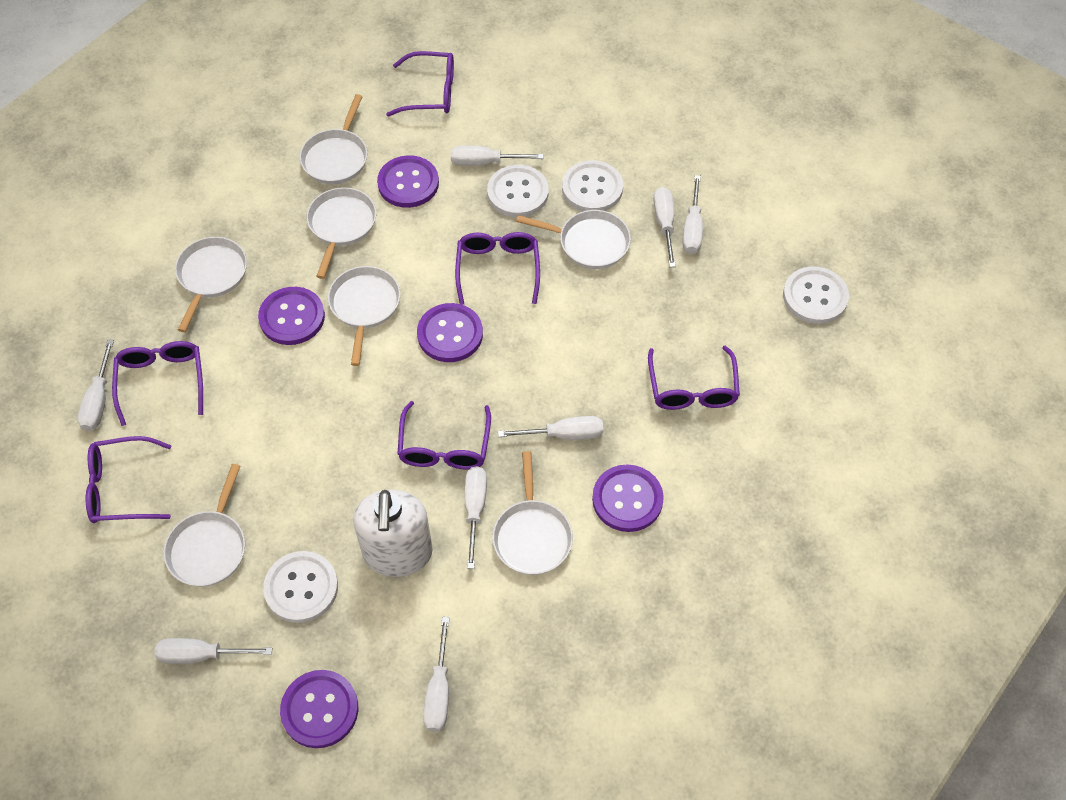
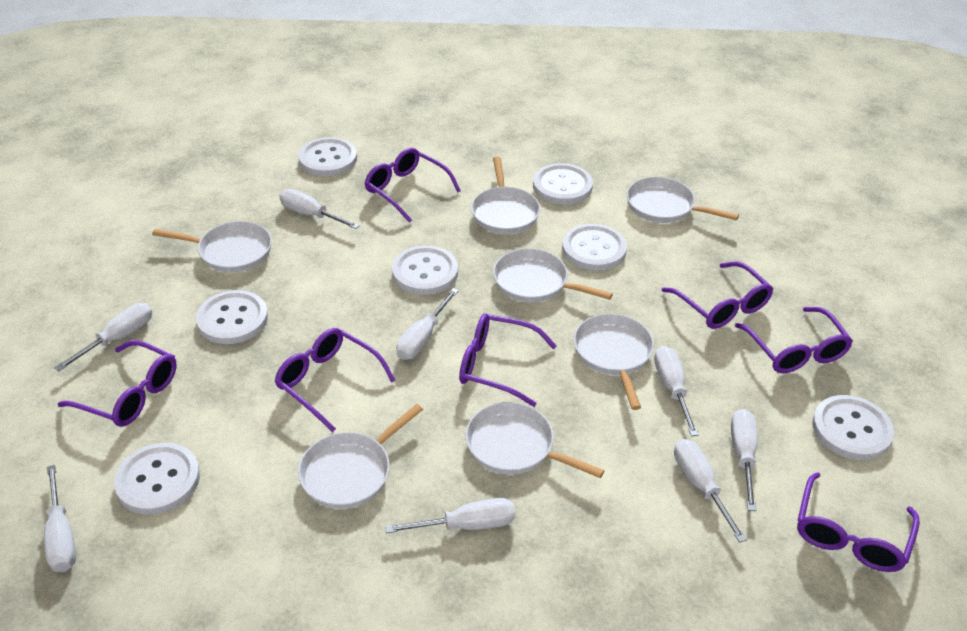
purple button: 5 -> 0
purple glasses: 6 -> 7
white button: 4 -> 7
white soap dispenser: 1 -> 0

